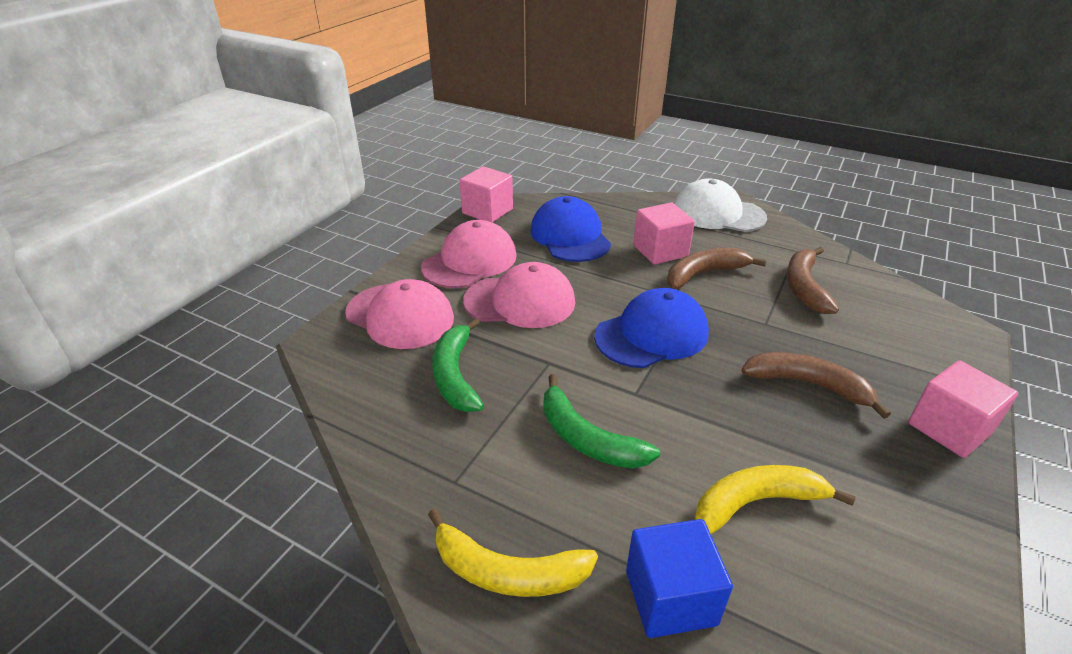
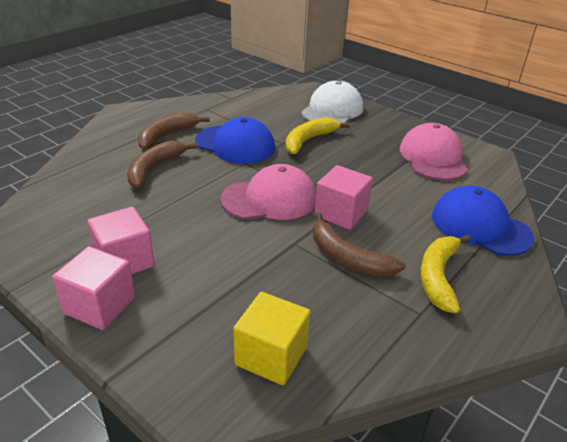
blue cube: 1 -> 0
green banana: 2 -> 0
pink cap: 3 -> 2
yellow cube: 0 -> 1

